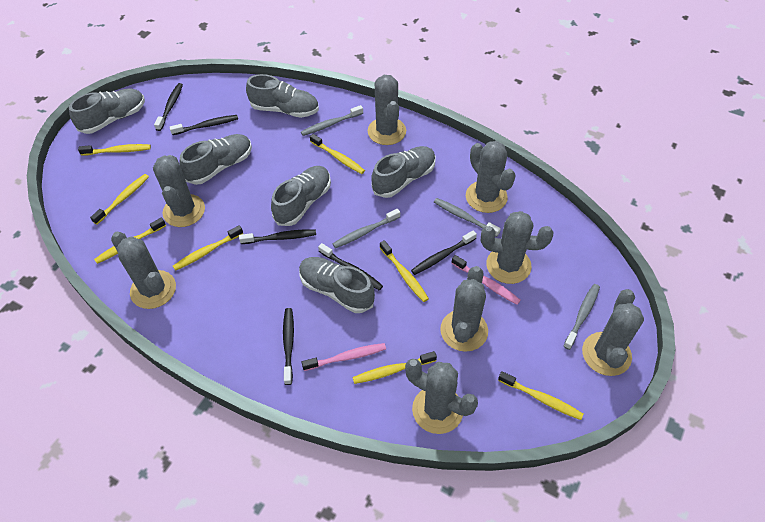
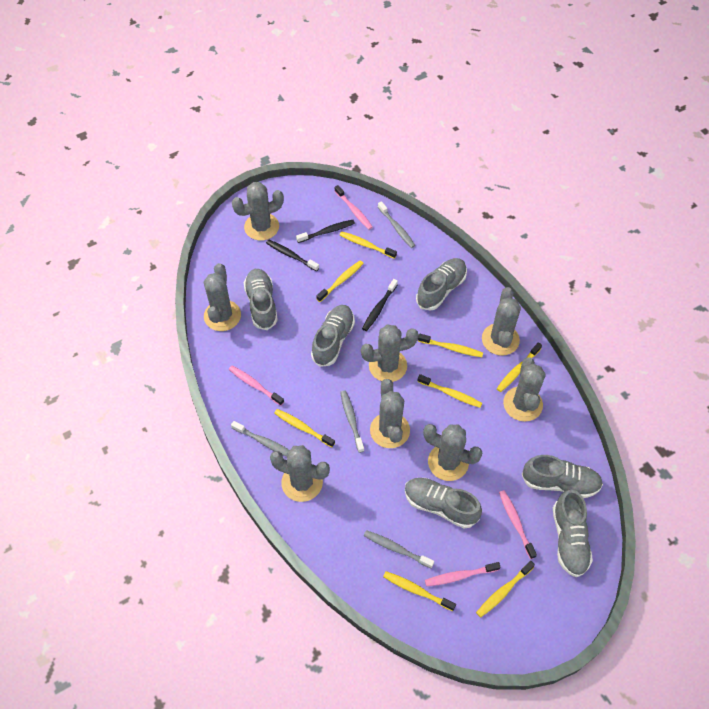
black toothbrush: 6 -> 3
pink toothbrush: 2 -> 4

